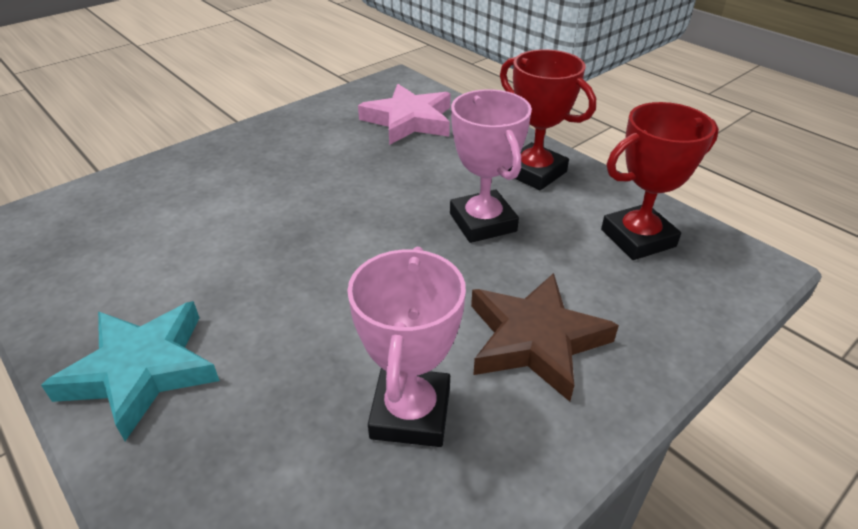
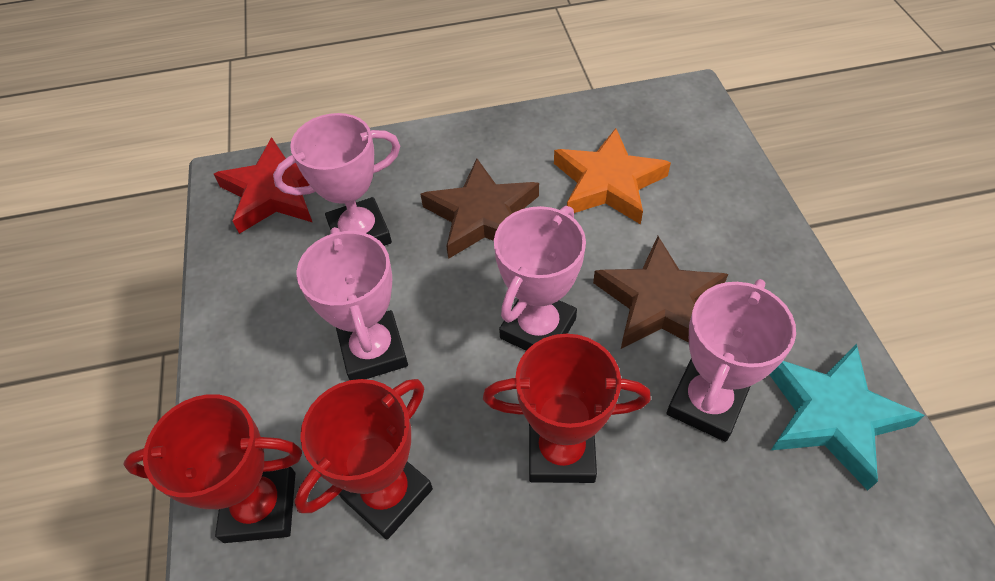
brown star: 1 -> 2
orange star: 0 -> 1
pink star: 1 -> 0
pink trophy: 2 -> 4
red star: 0 -> 1
red trophy: 2 -> 3

